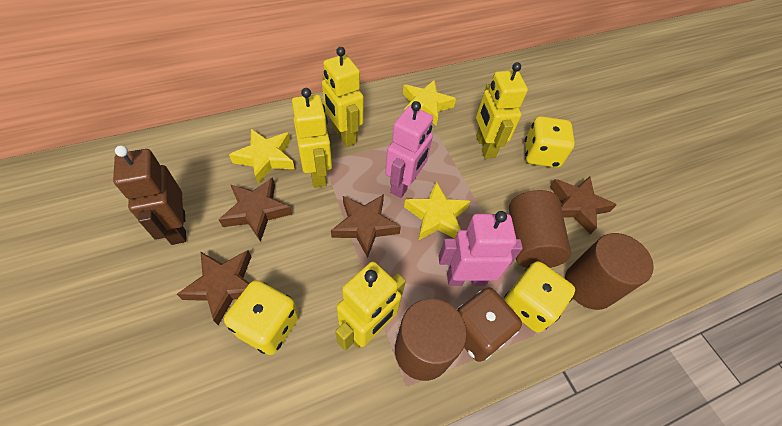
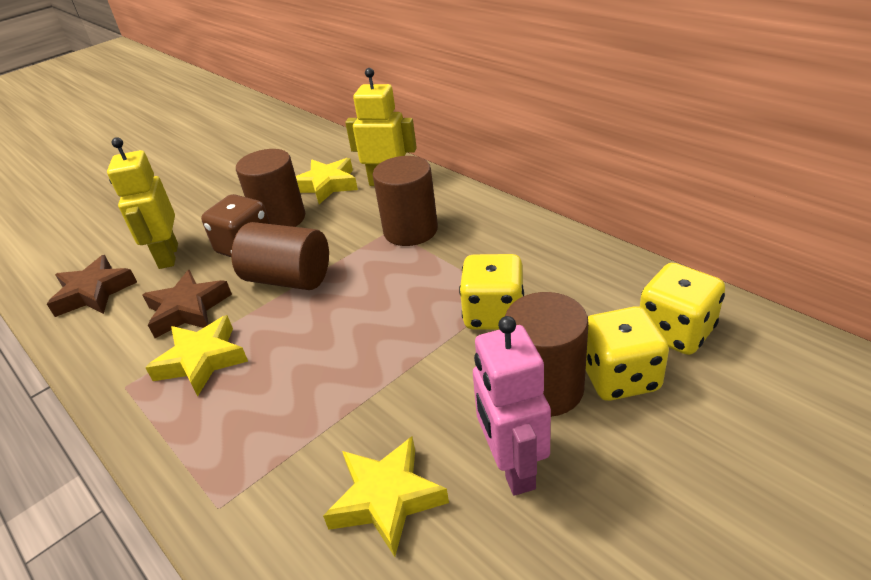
brown cylinder: 3 -> 4
brown robot: 1 -> 0
brown star: 4 -> 2
pink robot: 2 -> 1
yellow robot: 4 -> 2

